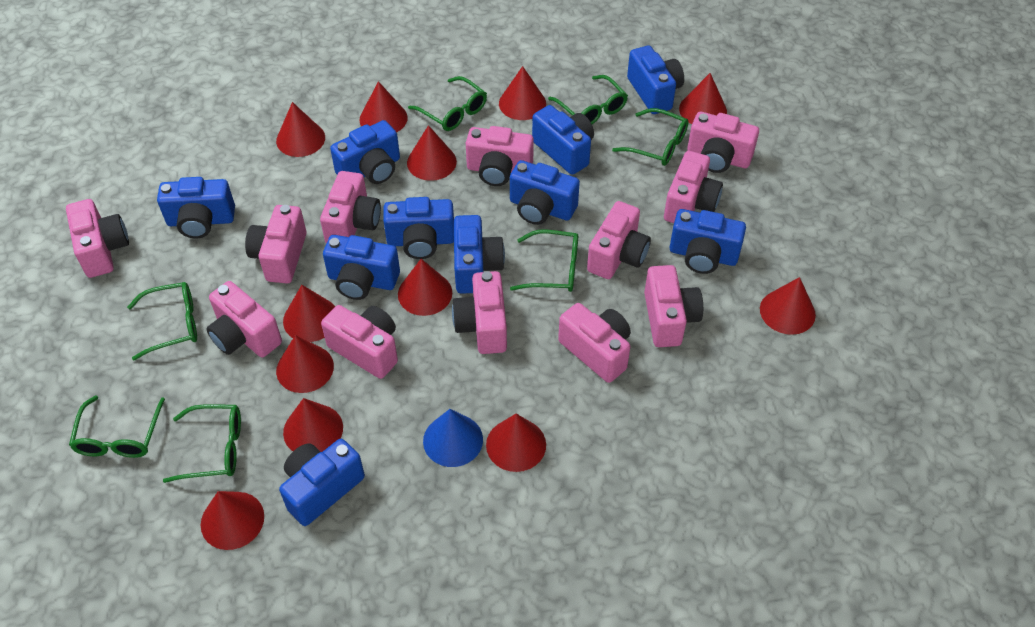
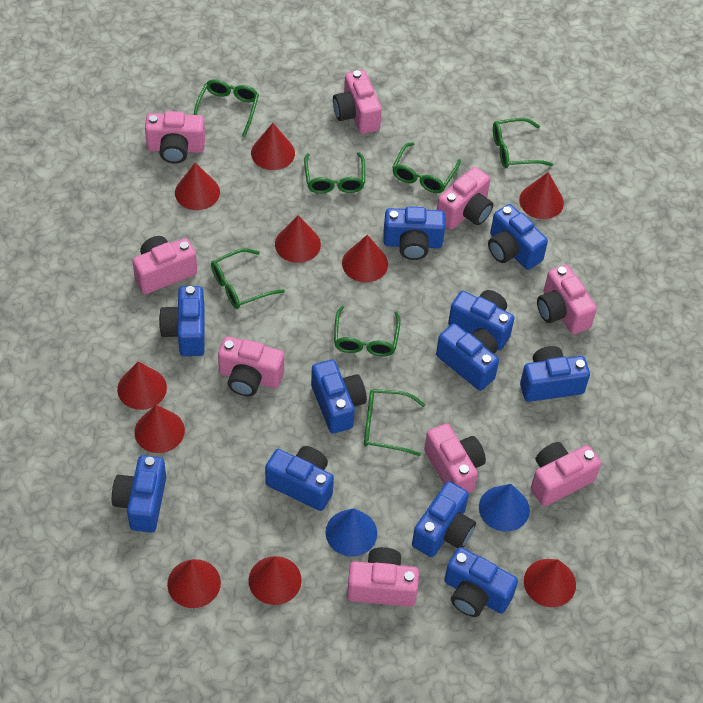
blue camera: 10 -> 11
blue cone: 1 -> 2
pink camera: 12 -> 9
red cone: 12 -> 10

